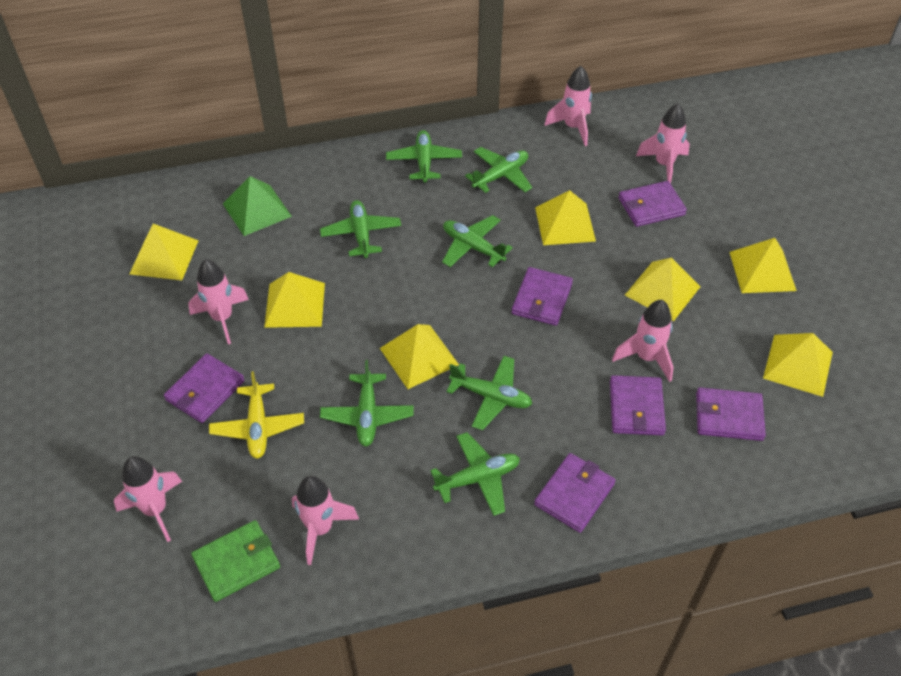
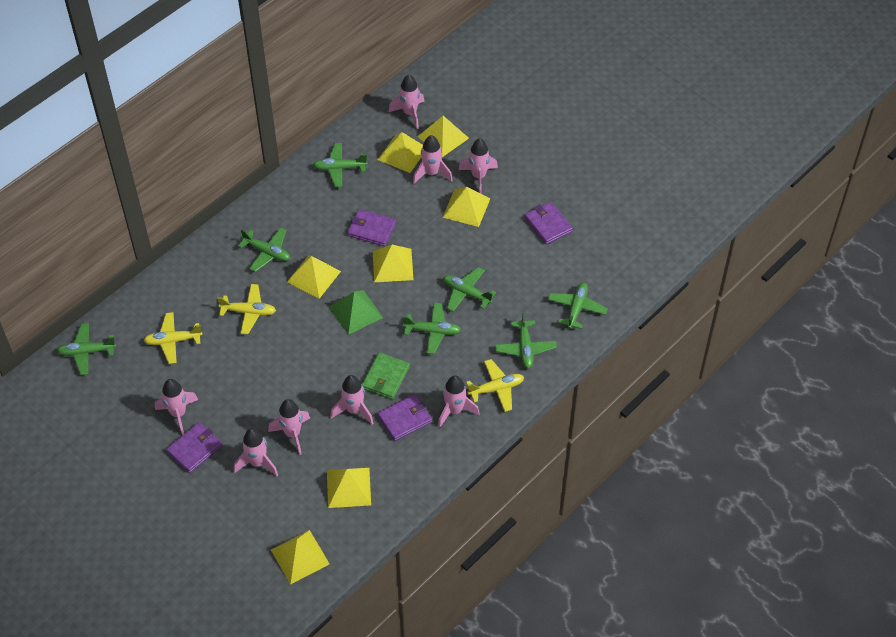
pink rocket: 6 -> 8
purple wallet: 6 -> 4
yellow plane: 1 -> 3

